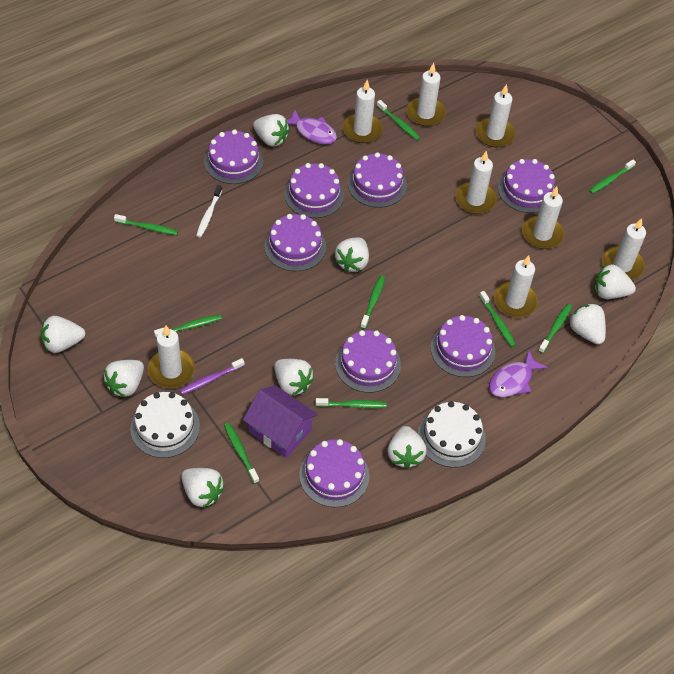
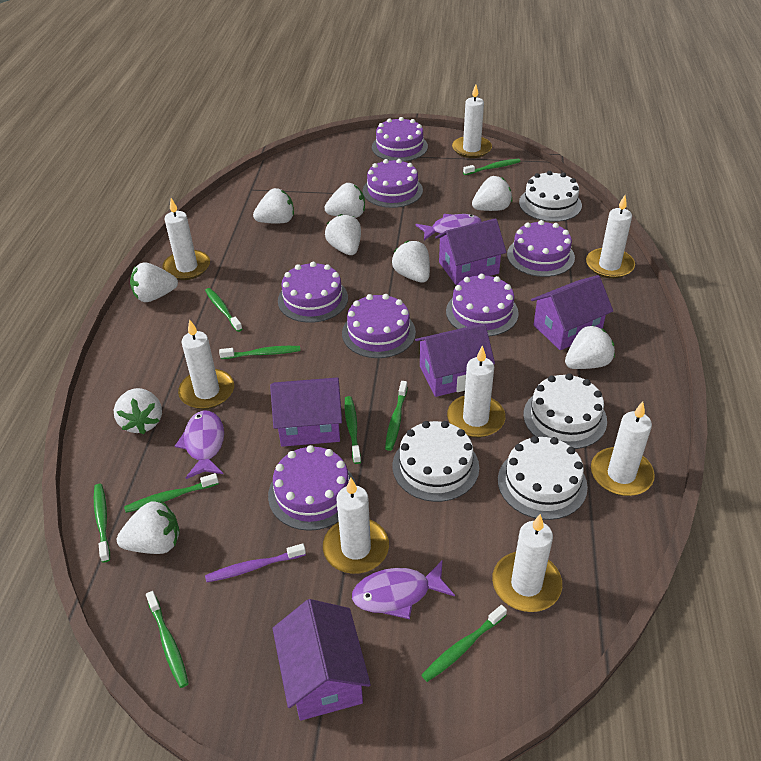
purple cake: 8 -> 7
purple fish: 2 -> 3
purple house: 1 -> 5
white cake: 2 -> 4
white toothbrush: 1 -> 0

